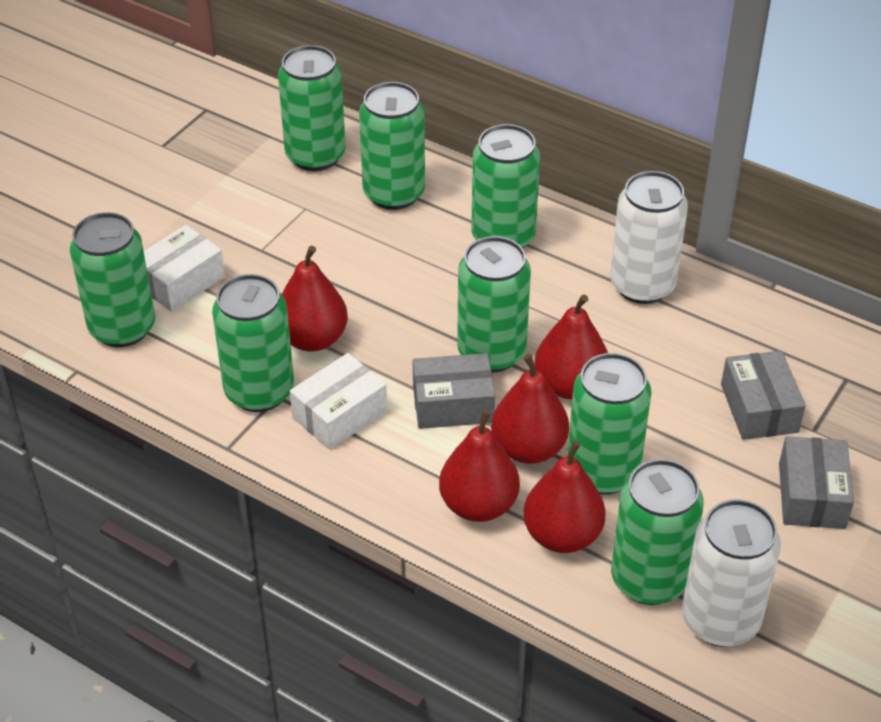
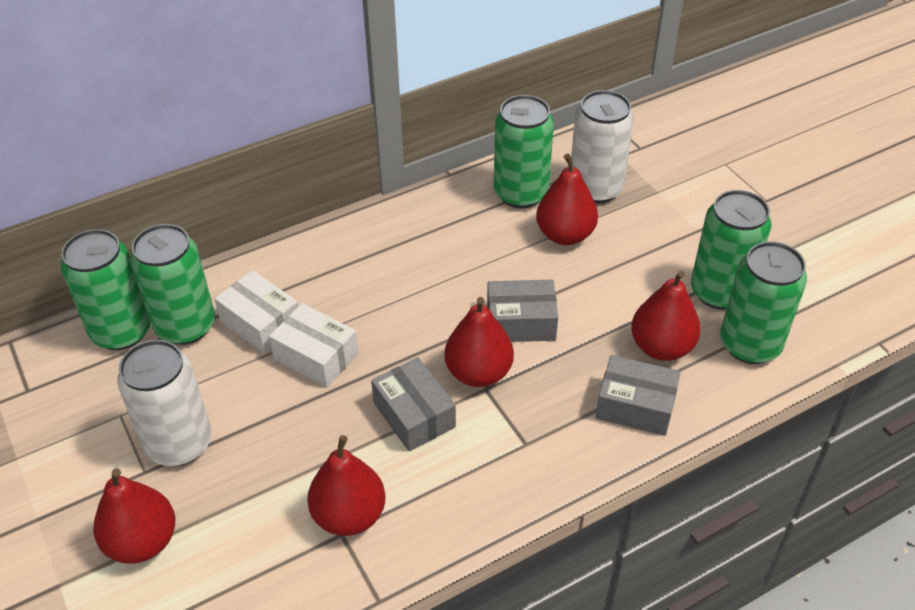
green can: 8 -> 5

